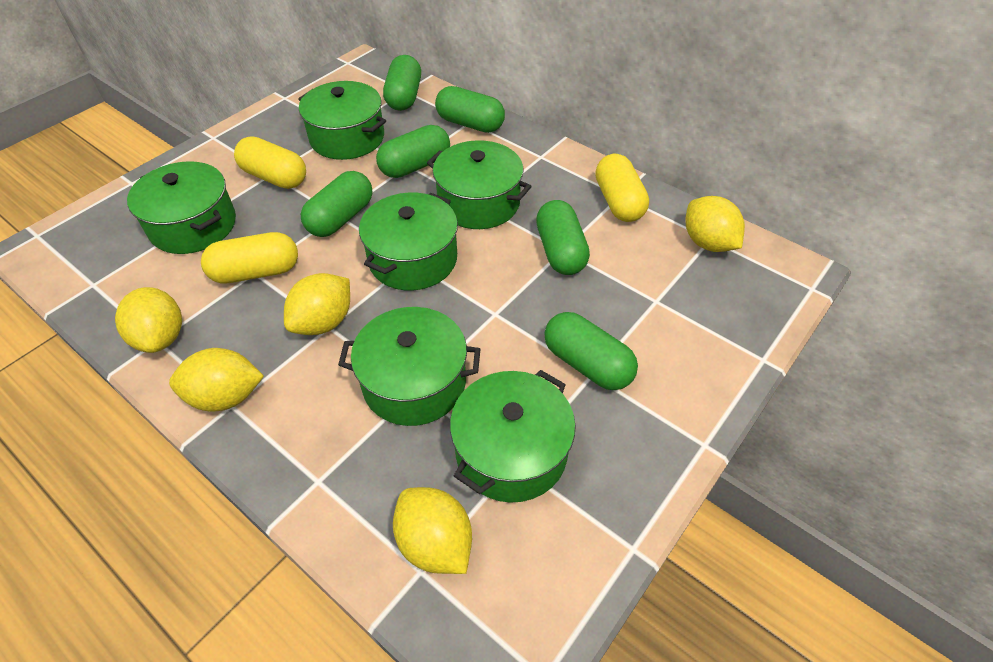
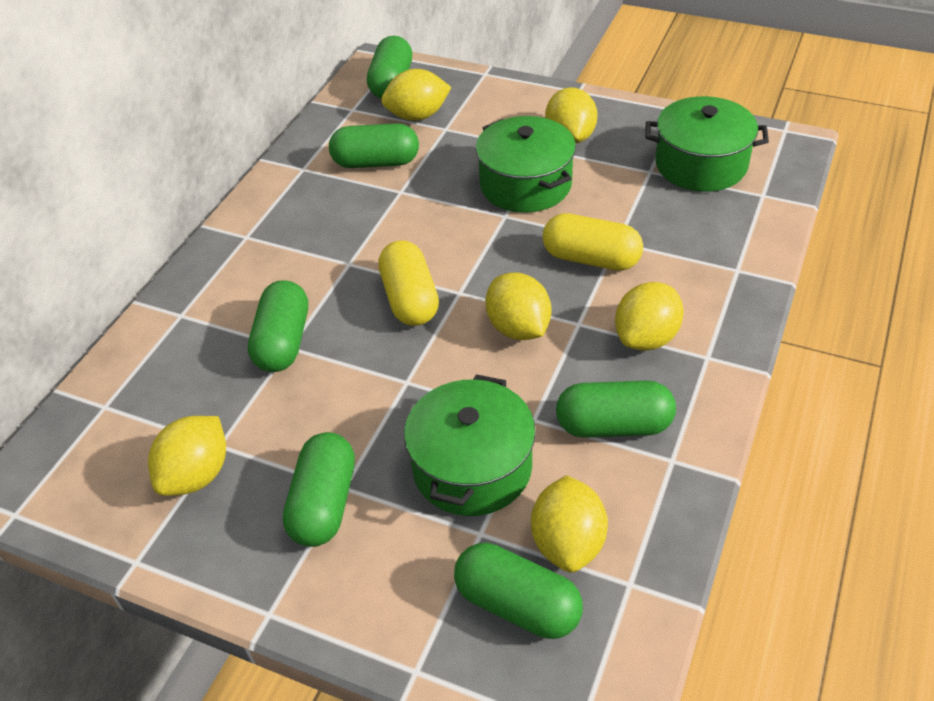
green pot: 6 -> 3
yellow capsule: 3 -> 2
yellow lemon: 5 -> 6

